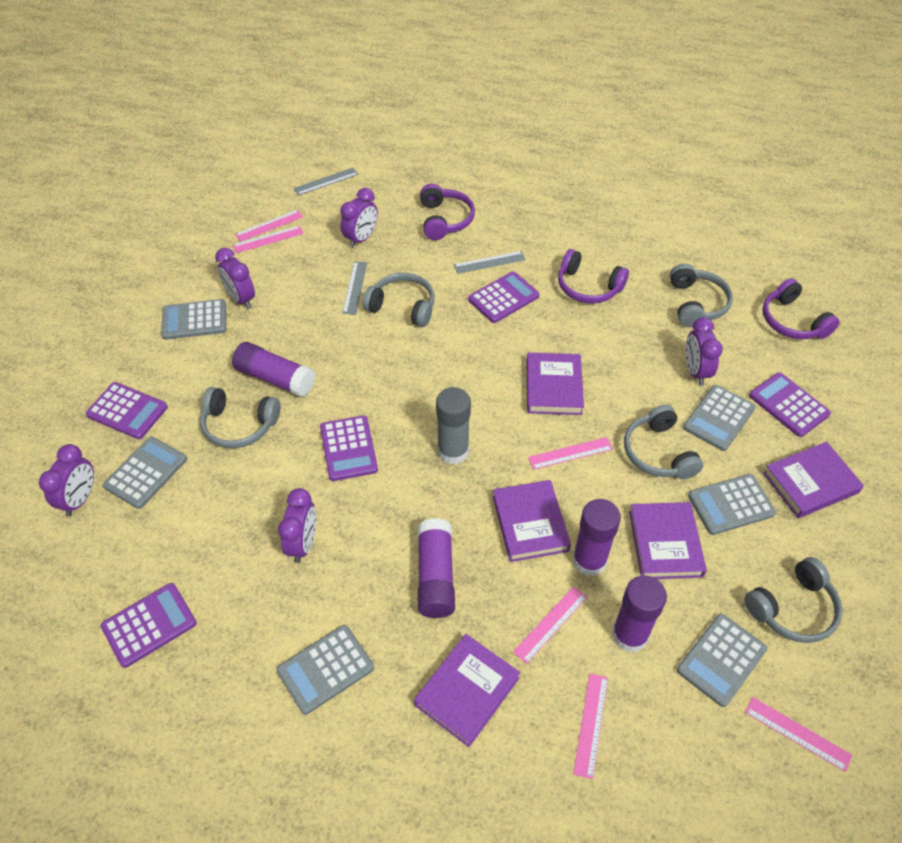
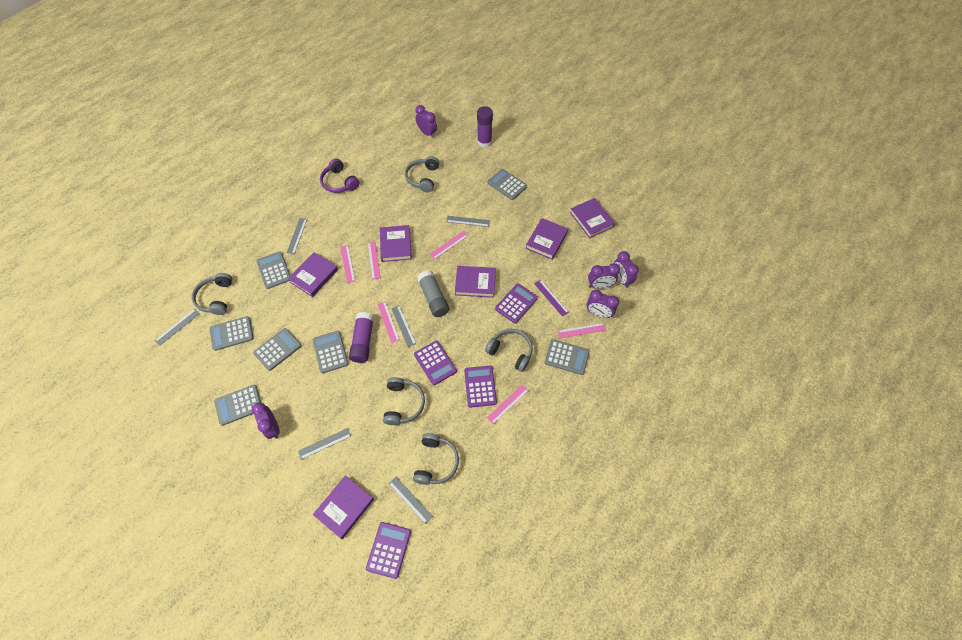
grey calculator: 6 -> 7
grey ruler: 3 -> 6
purple book: 5 -> 6
purple calculator: 5 -> 4
purple glue stick: 4 -> 2
purple headphones: 3 -> 1
purple ruler: 0 -> 1

